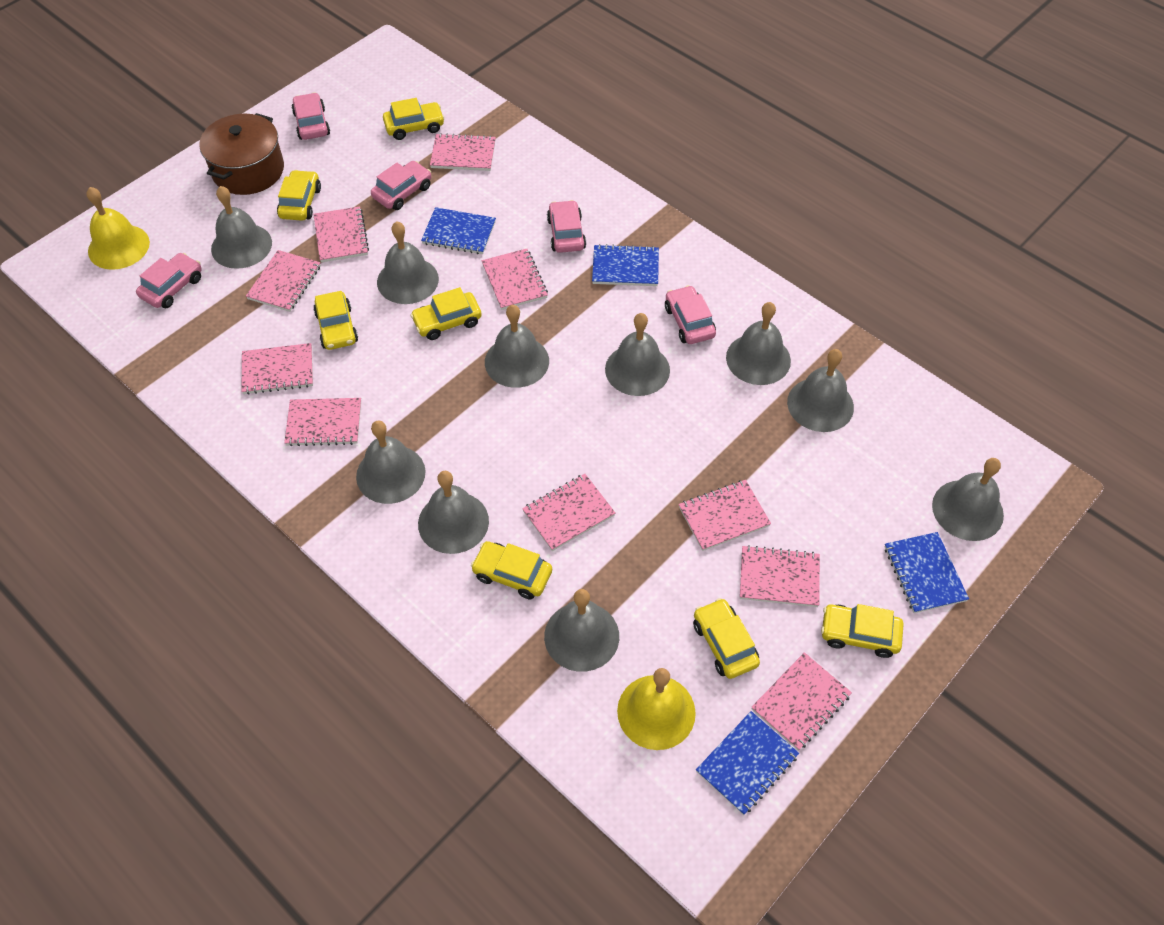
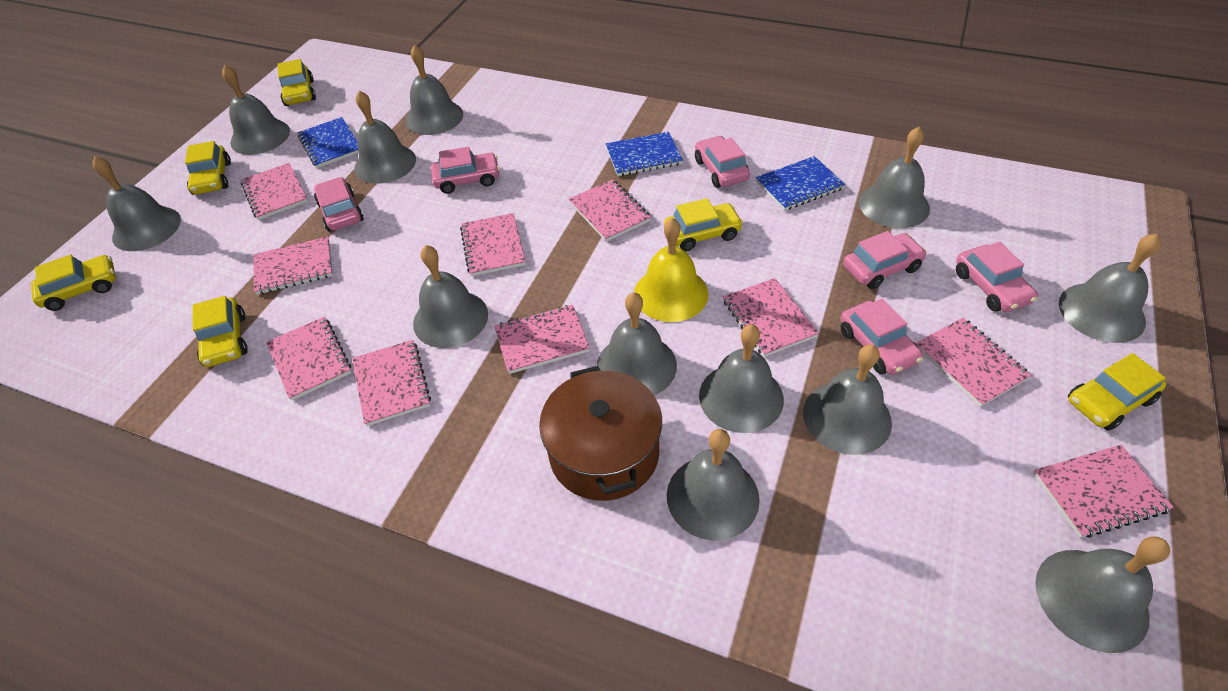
blue notebook: 4 -> 3
grey bell: 10 -> 12
pink car: 5 -> 6
yellow bell: 2 -> 1
yellow car: 7 -> 6

